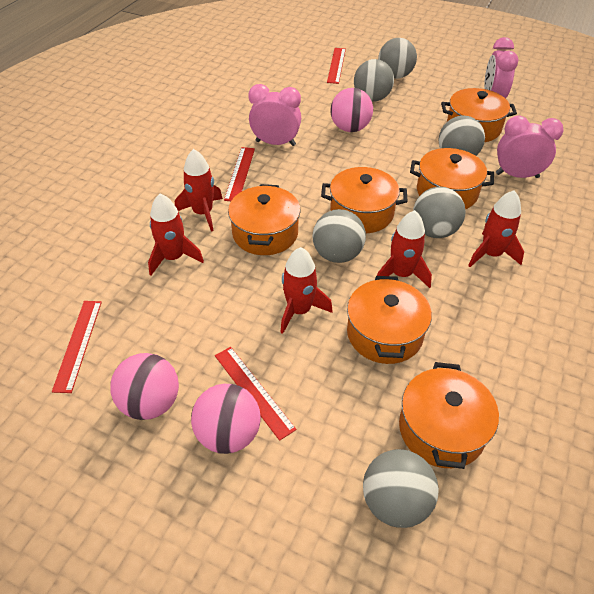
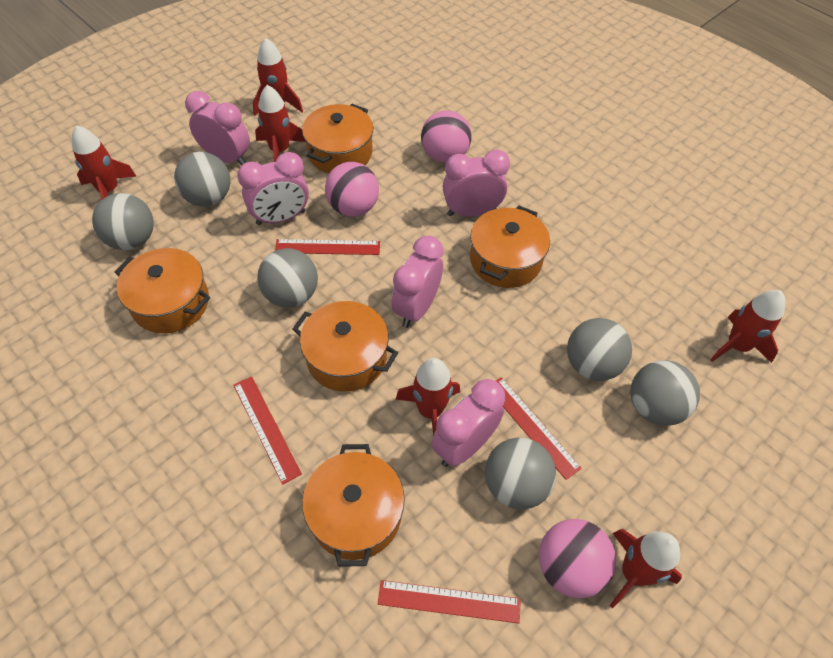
orange pot: 6 -> 5
pink clock: 3 -> 5
red rocket: 5 -> 6

